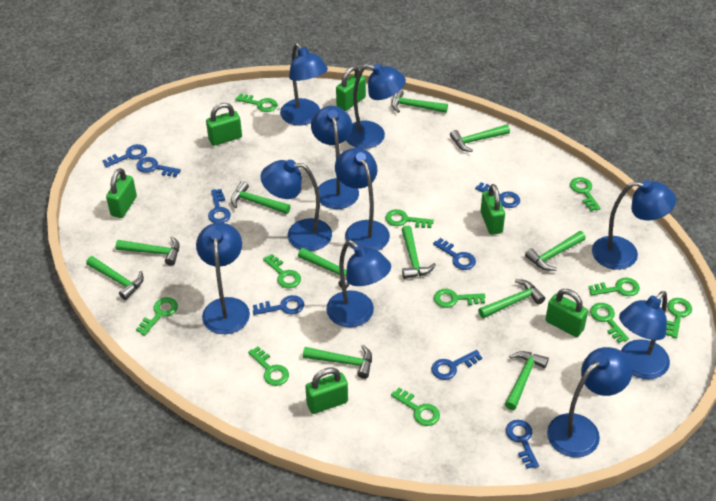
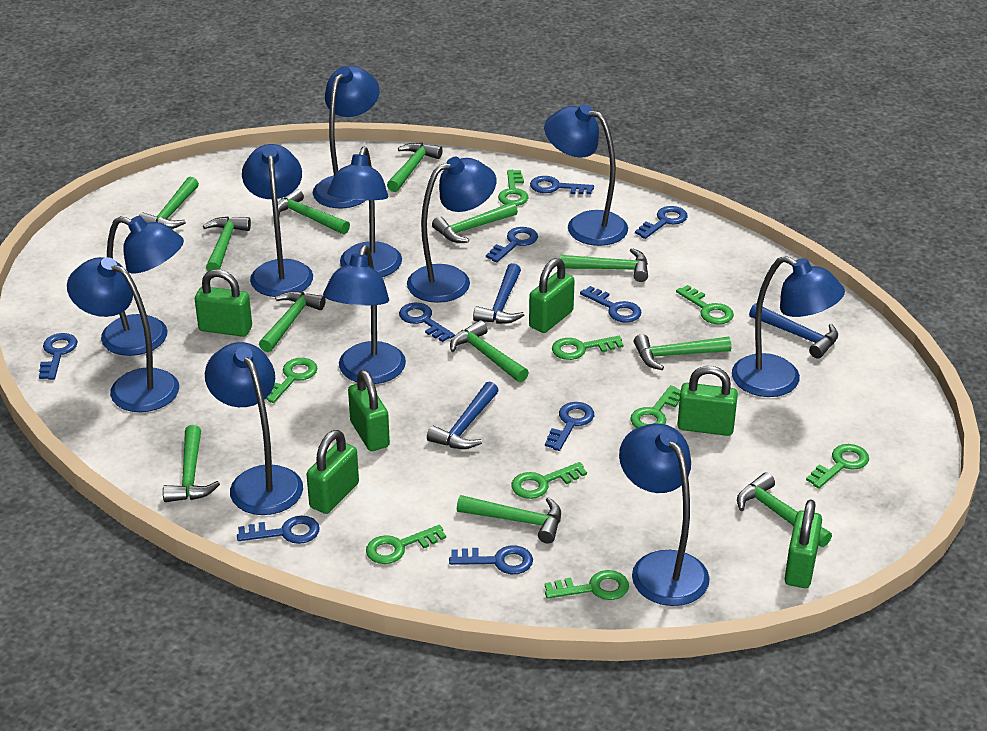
blue hammer: 0 -> 3
blue key: 8 -> 9
blue lamp: 10 -> 11
green hammer: 11 -> 12
green key: 11 -> 9

